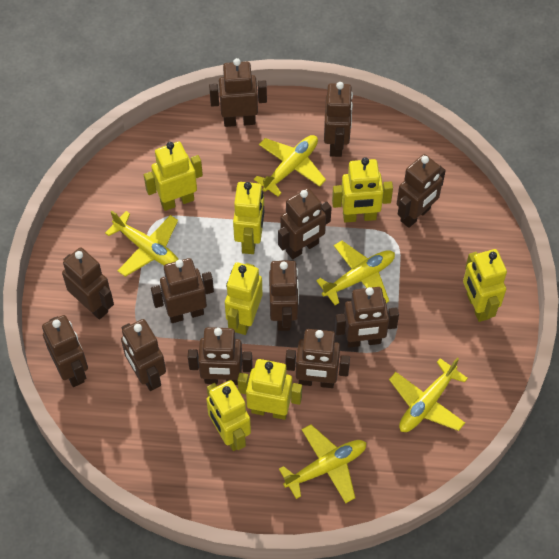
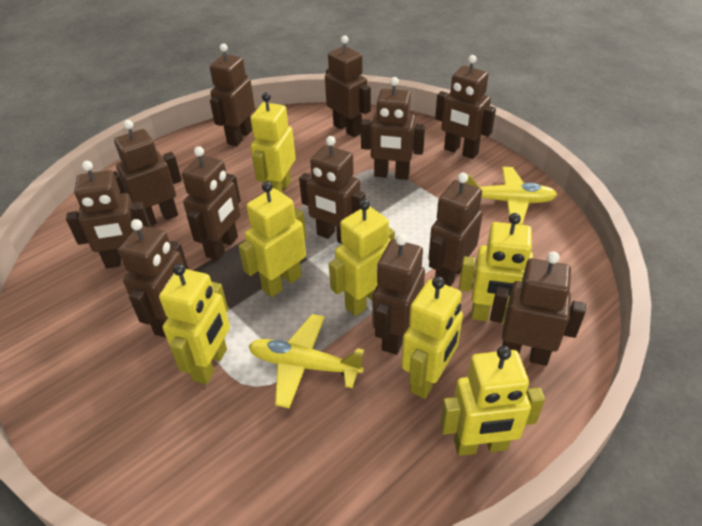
yellow plane: 5 -> 2

